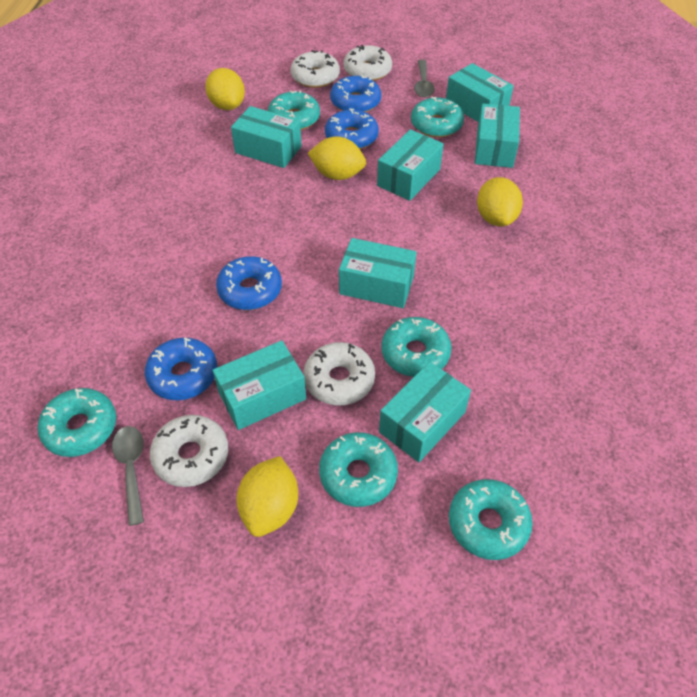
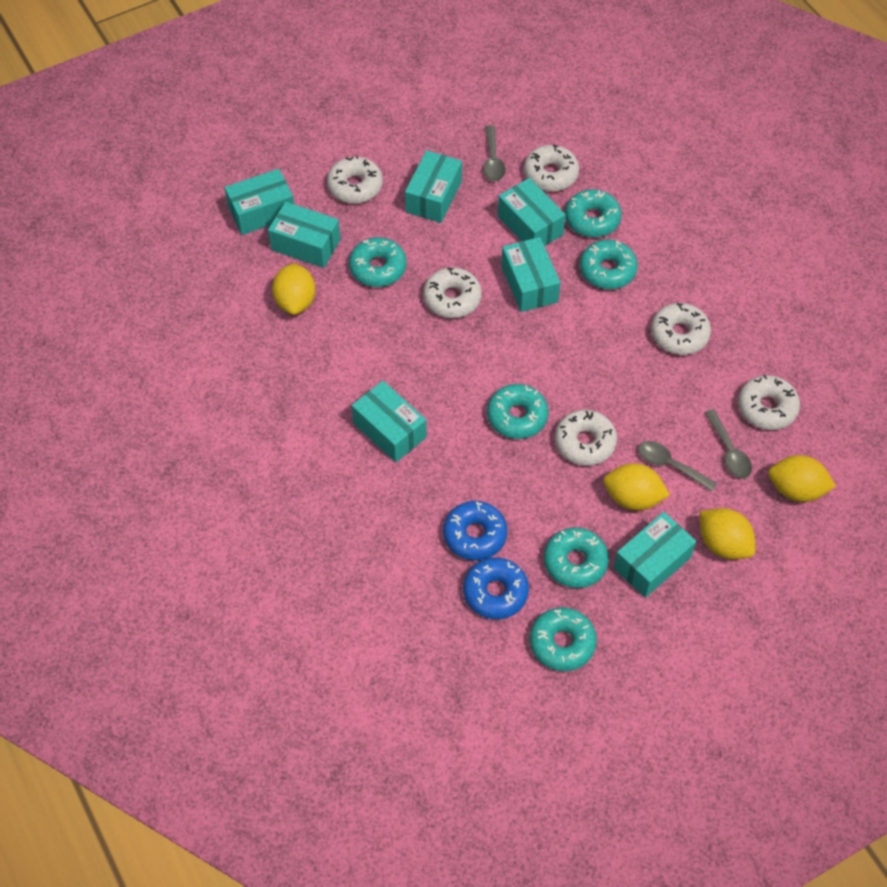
blue donut: 4 -> 2
grey spoon: 2 -> 3
white donut: 4 -> 6

